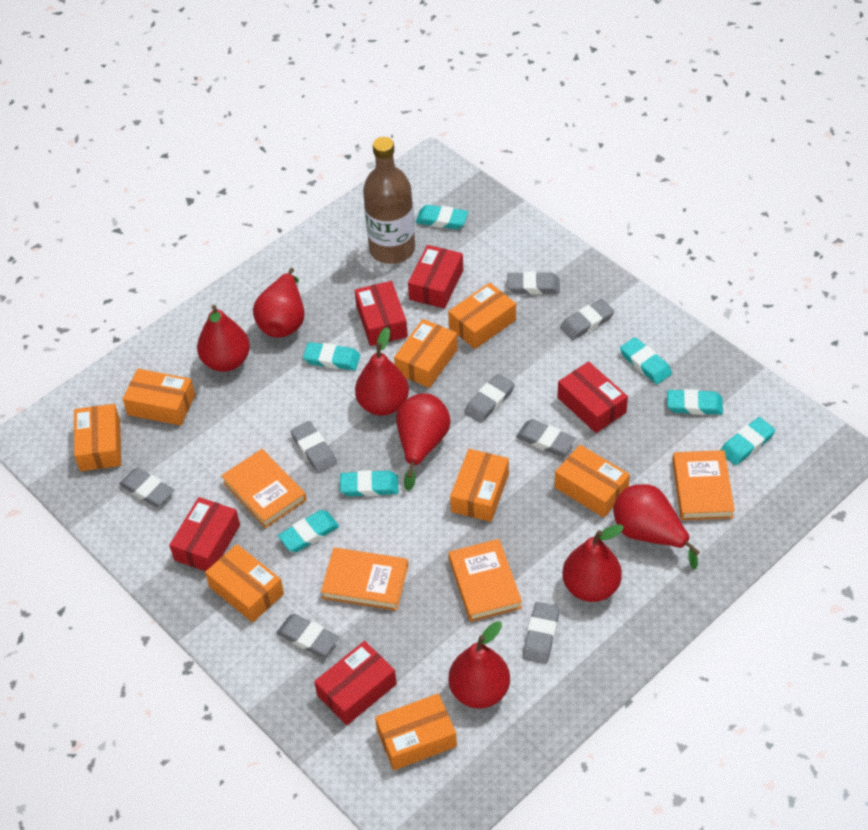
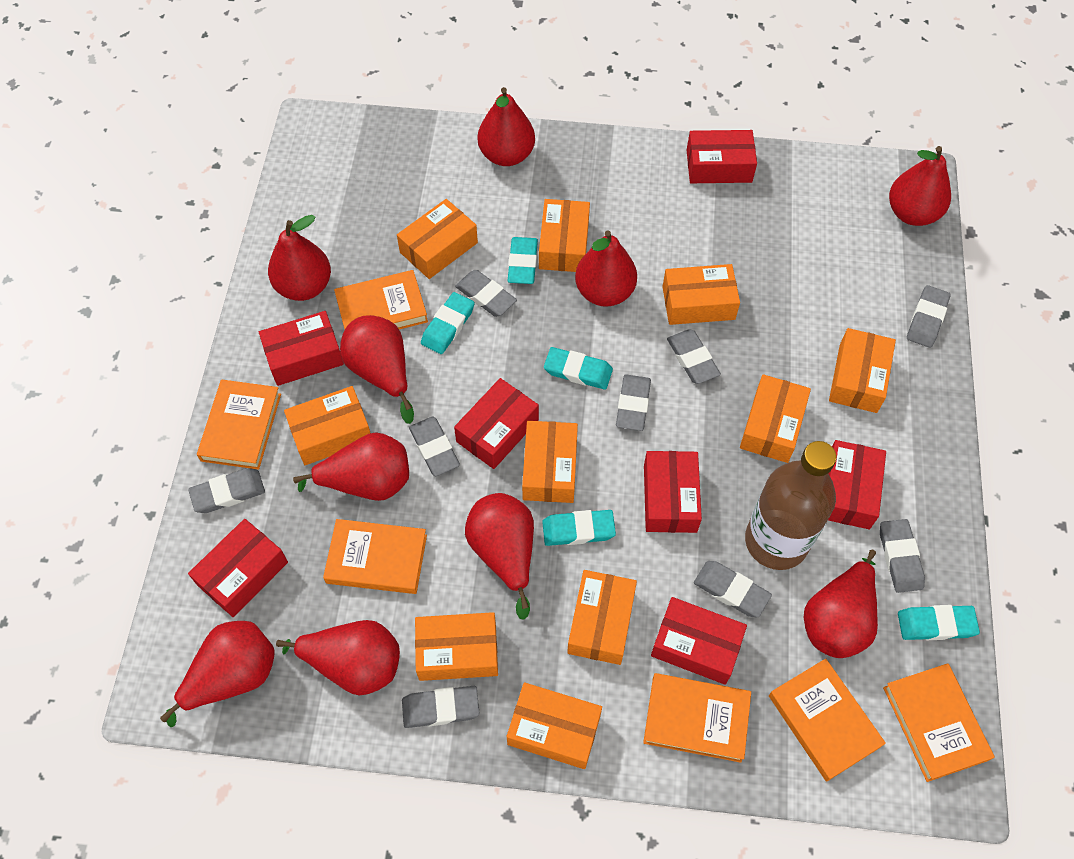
grey eraser: 8 -> 9
orange book: 4 -> 6
orange box: 8 -> 10
red box: 5 -> 7
red pear: 7 -> 10
turquoise eraser: 7 -> 5

